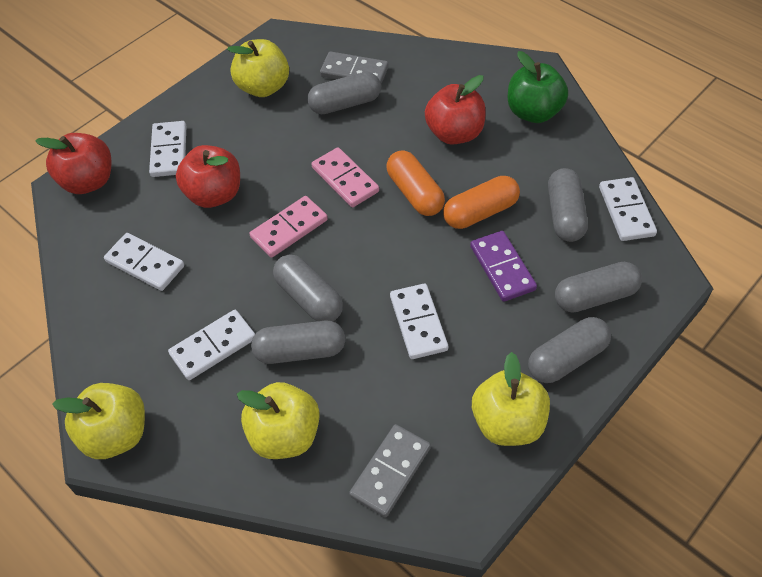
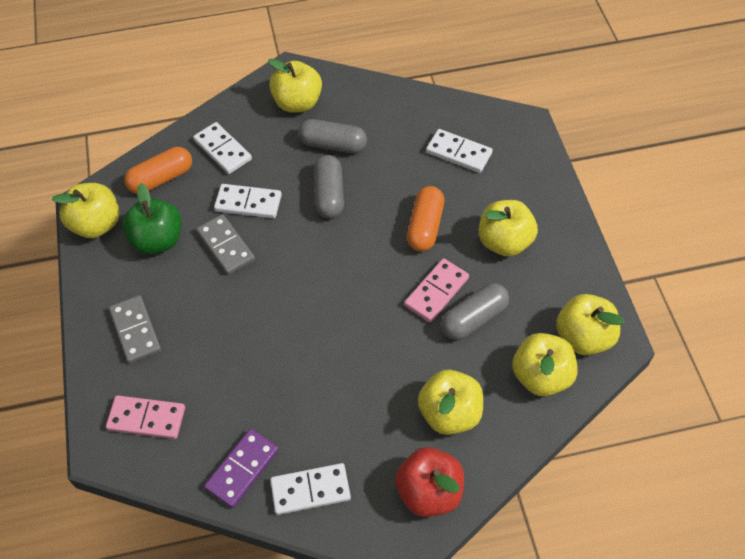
grey capsule: 6 -> 3
red apple: 3 -> 1
white domino: 5 -> 4
yellow apple: 4 -> 6

